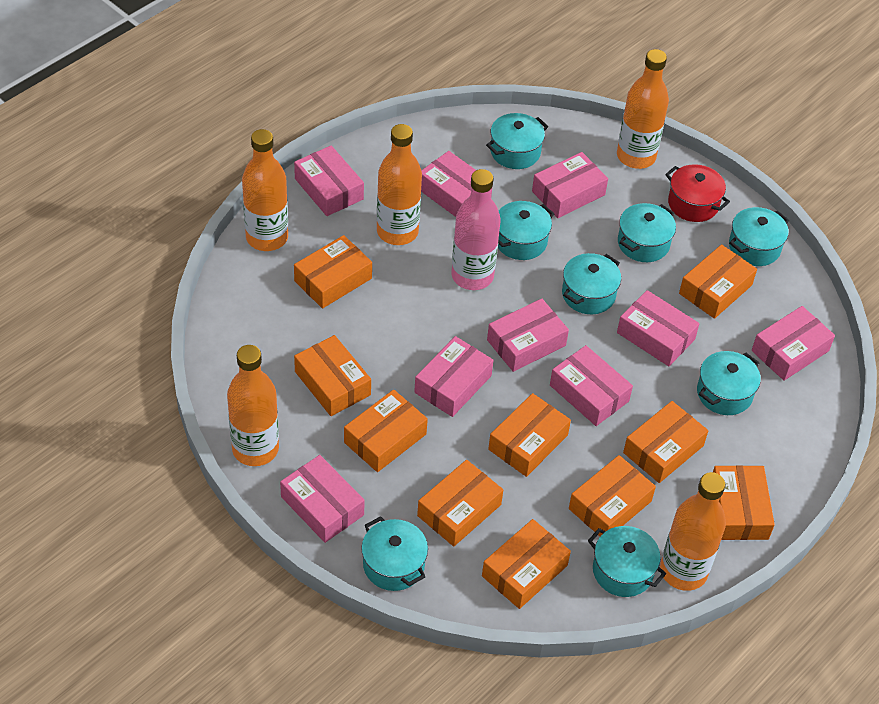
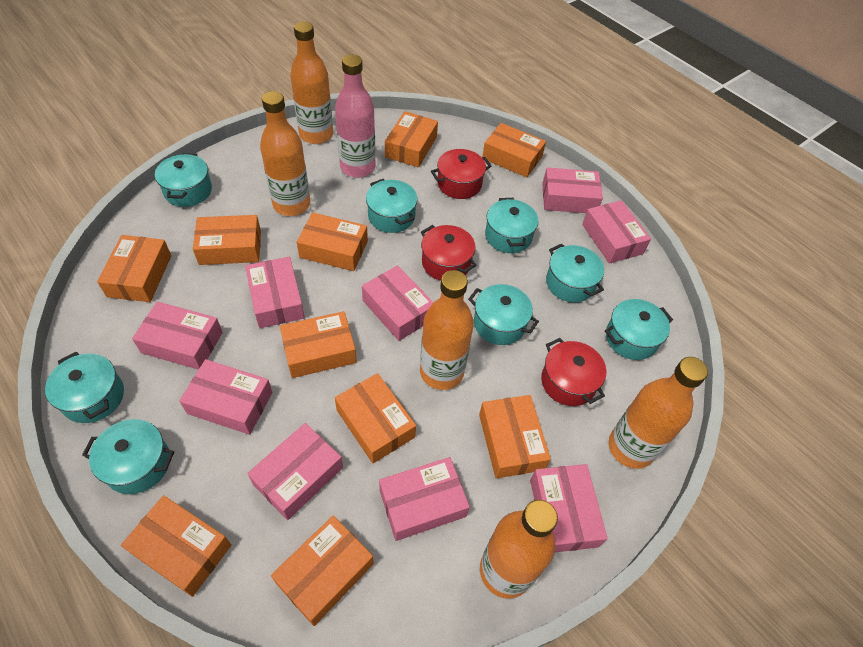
red pot: 1 -> 3

